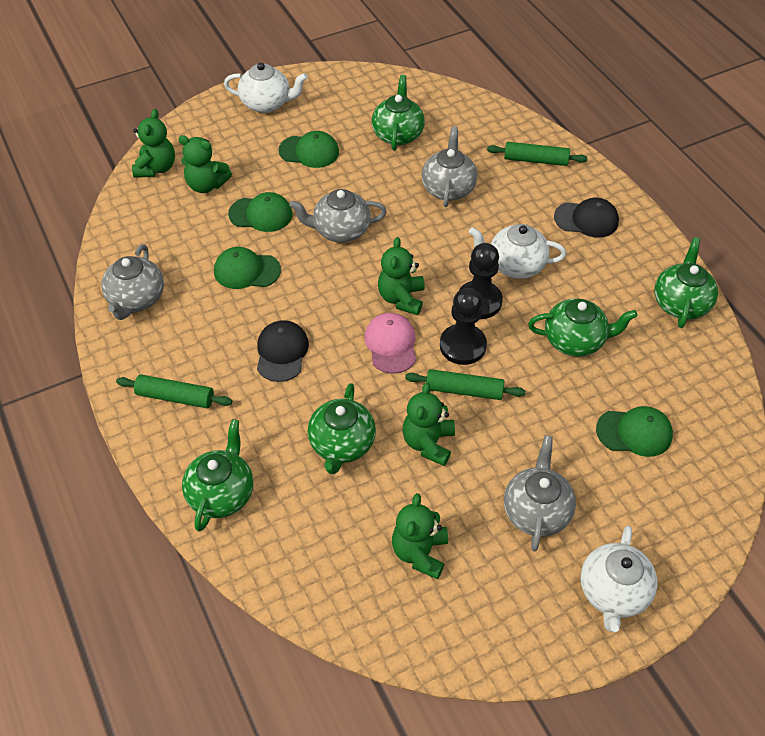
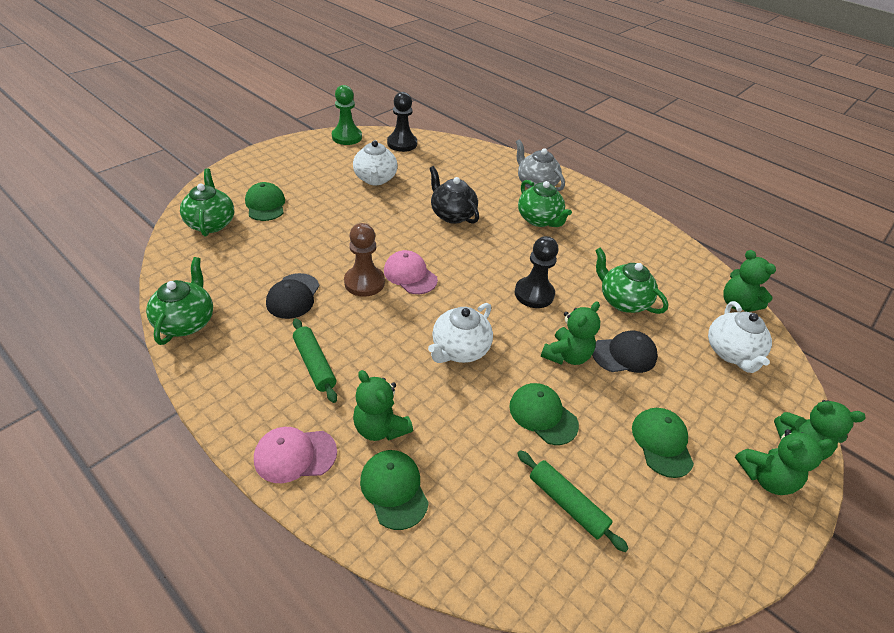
black teapot: 0 -> 1
brown pawn: 0 -> 1
green pawn: 0 -> 1
green rolling pin: 3 -> 2
green teapot: 5 -> 4
grey teapot: 4 -> 1
pink cap: 1 -> 2

